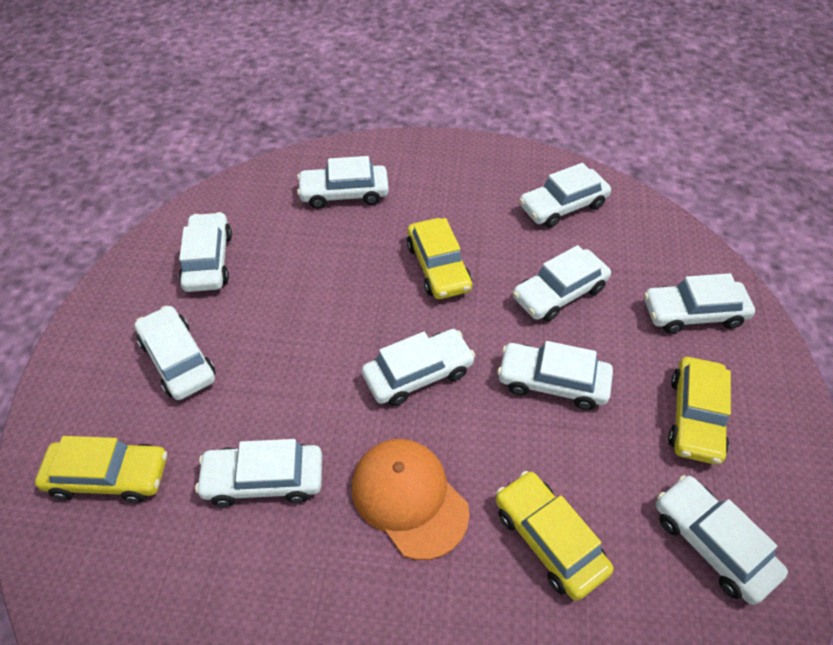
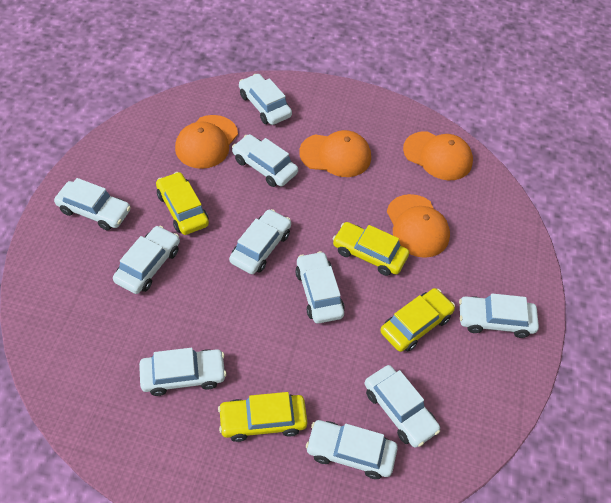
orange cap: 1 -> 4

